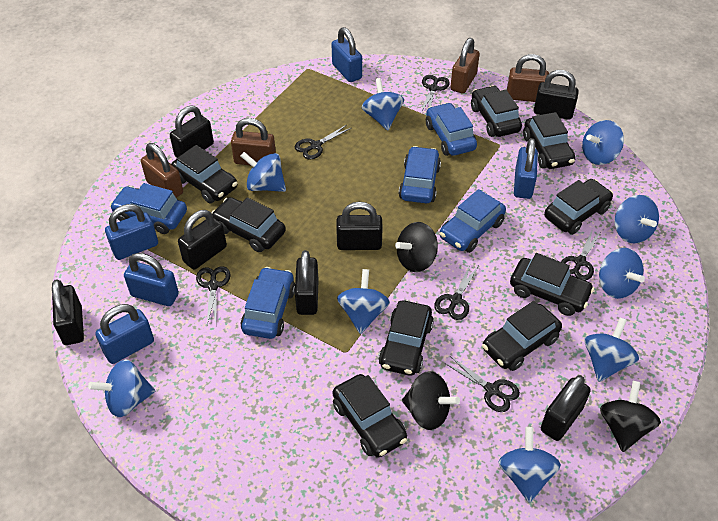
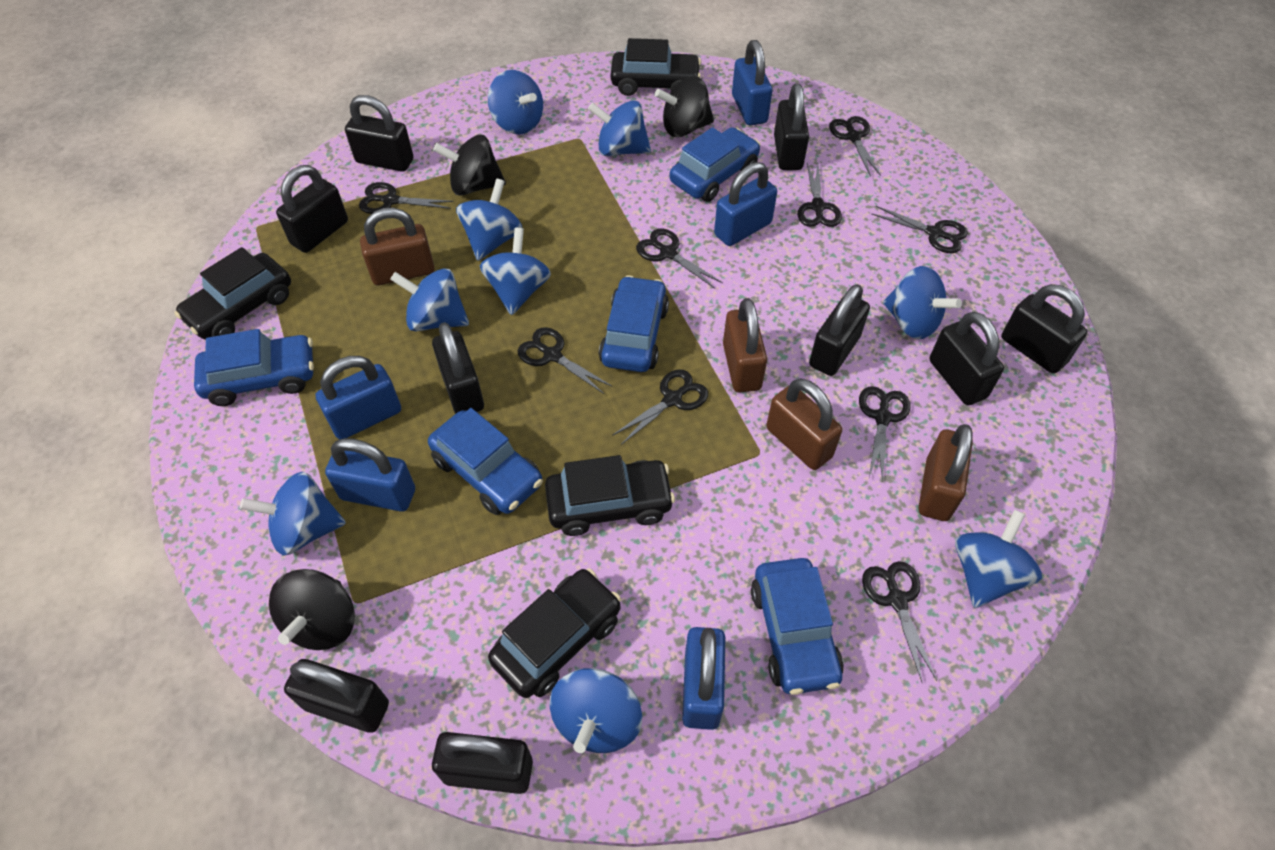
black car: 9 -> 4
black padlock: 7 -> 9
black scissors: 6 -> 9

